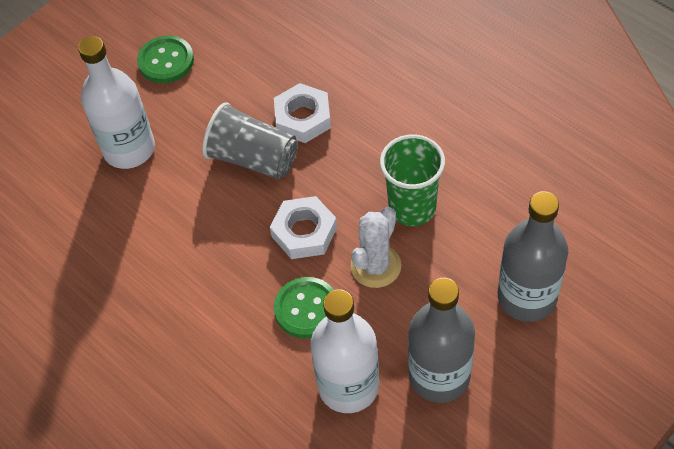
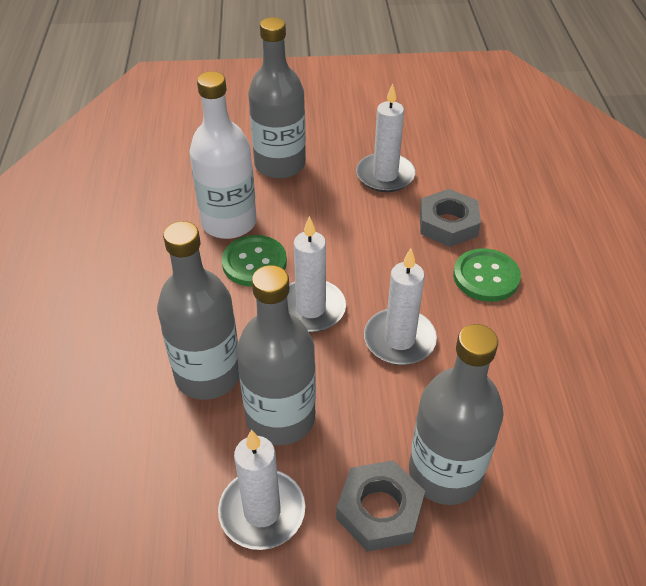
green cup: 1 -> 0
grey bottle: 2 -> 4
grey cup: 1 -> 0
grey nut: 0 -> 2
white bottle: 2 -> 1
white cactus: 1 -> 0
white candle: 0 -> 4
white nut: 2 -> 0

